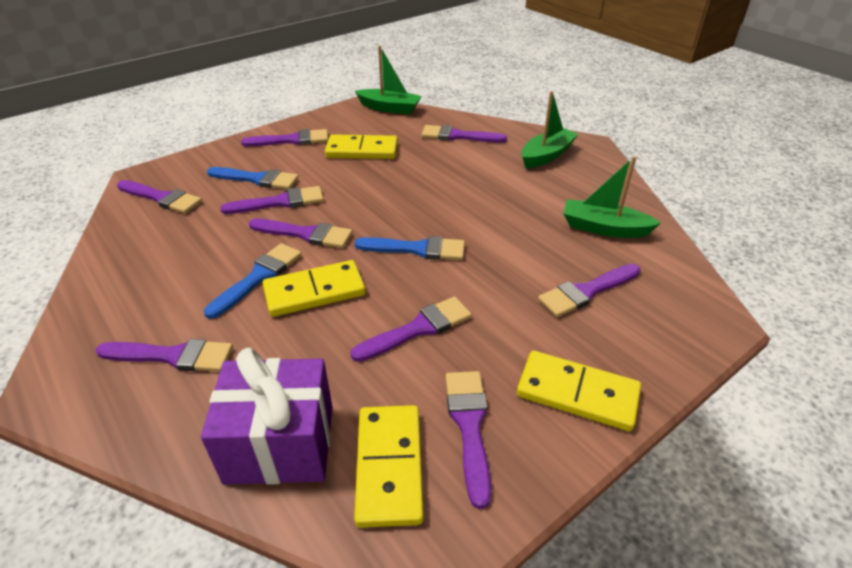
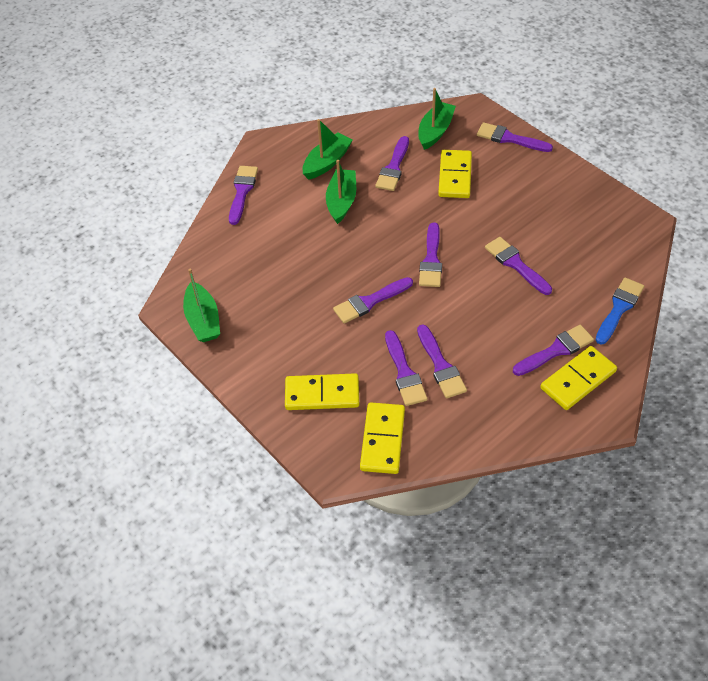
blue brush: 3 -> 1
green boat: 3 -> 4
purple gift: 1 -> 0

